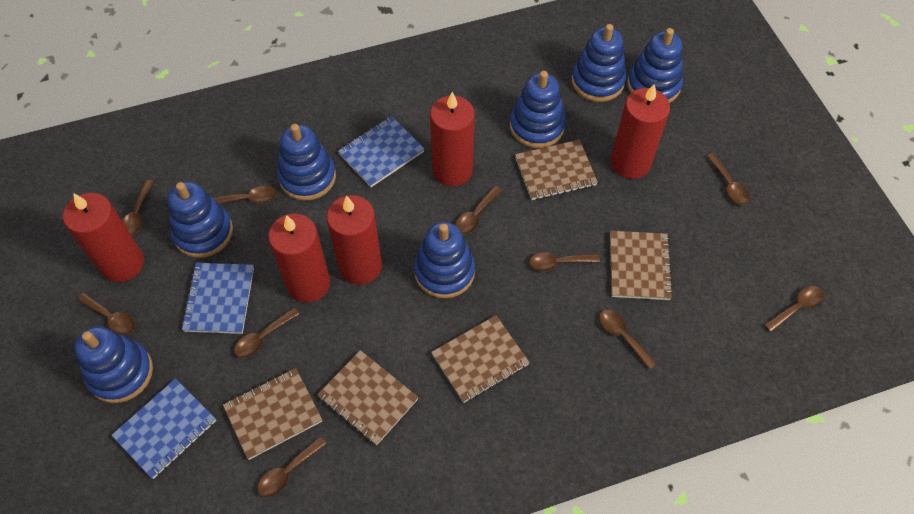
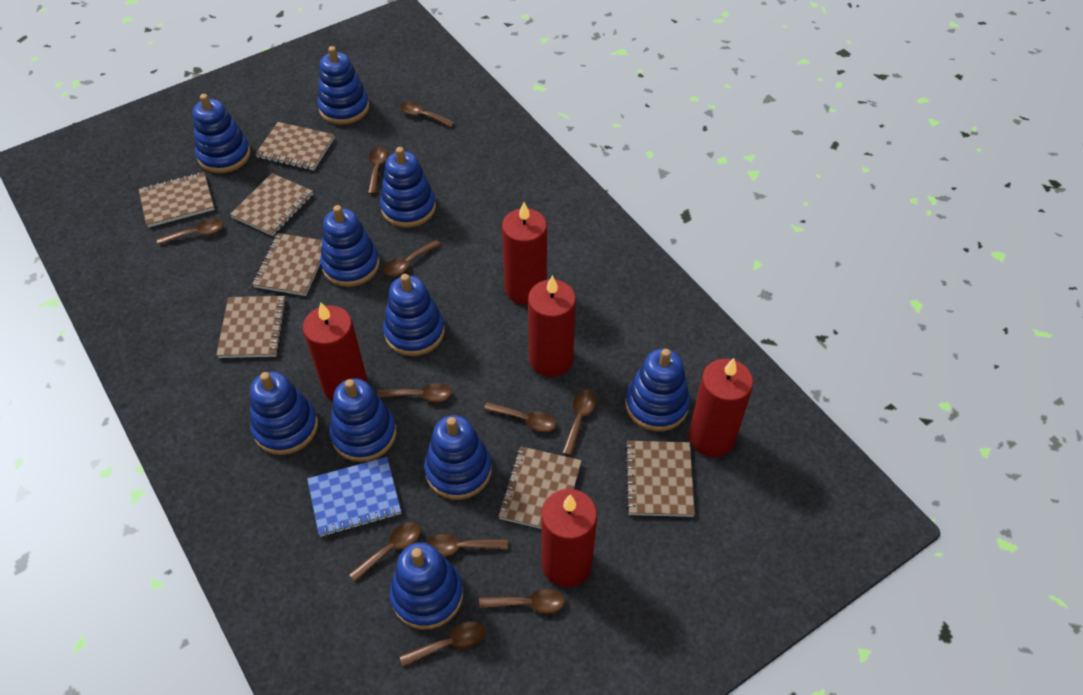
blue notebook: 3 -> 1
blue stacking toy: 7 -> 10
brown notebook: 5 -> 7
brown spoon: 10 -> 11

